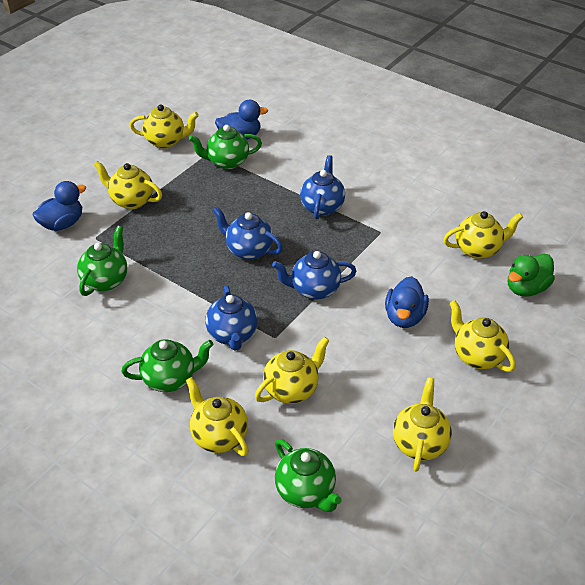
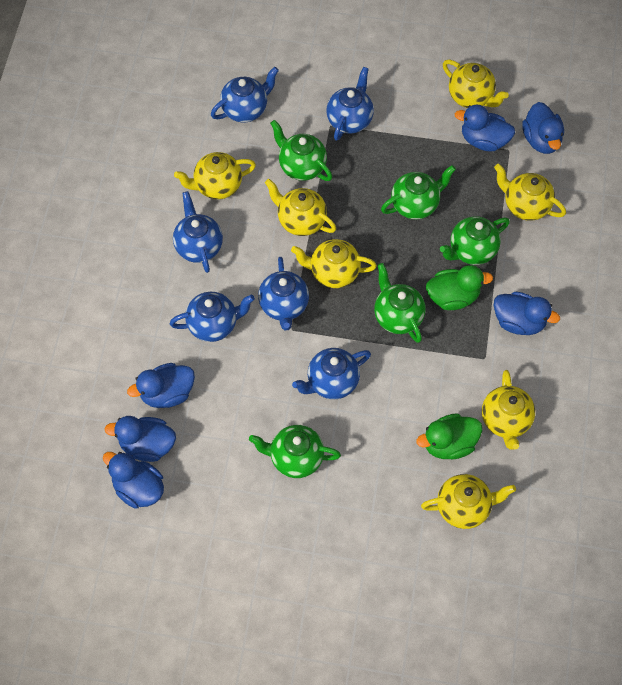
blue duck: 3 -> 6
blue teapot: 4 -> 6
green duck: 1 -> 2
green teapot: 4 -> 5

